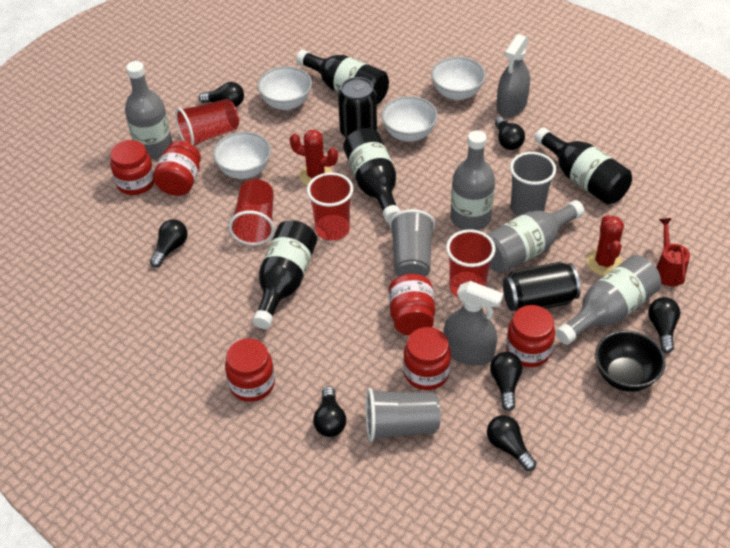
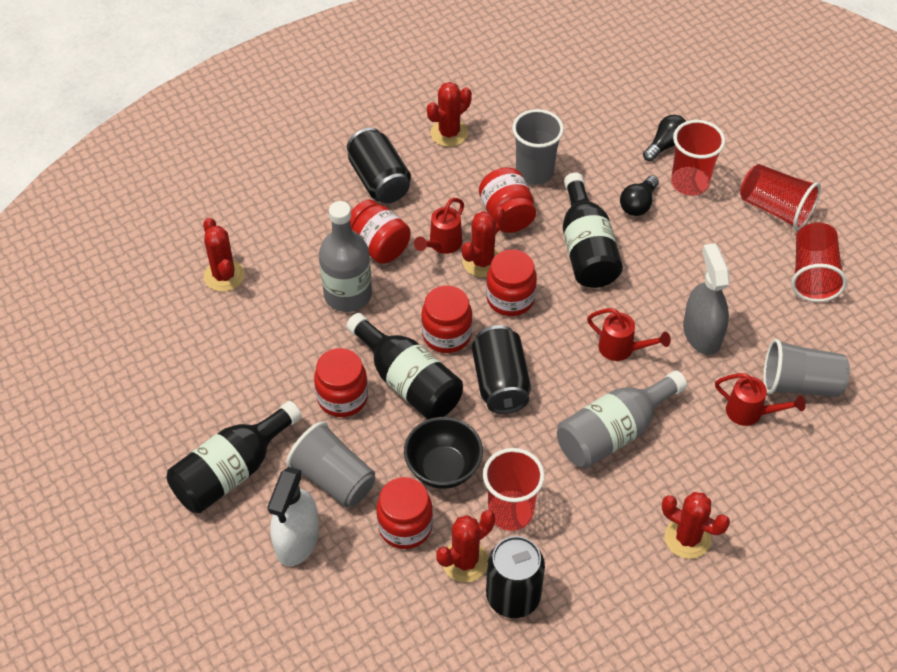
black bottle: 4 -> 3
black can: 2 -> 3
black light bulb: 7 -> 2
grey bottle: 4 -> 2
grey spray bottle: 2 -> 1
red cactus: 2 -> 5
red watering can: 1 -> 3
white bowl: 4 -> 0
white spray bottle: 0 -> 1

